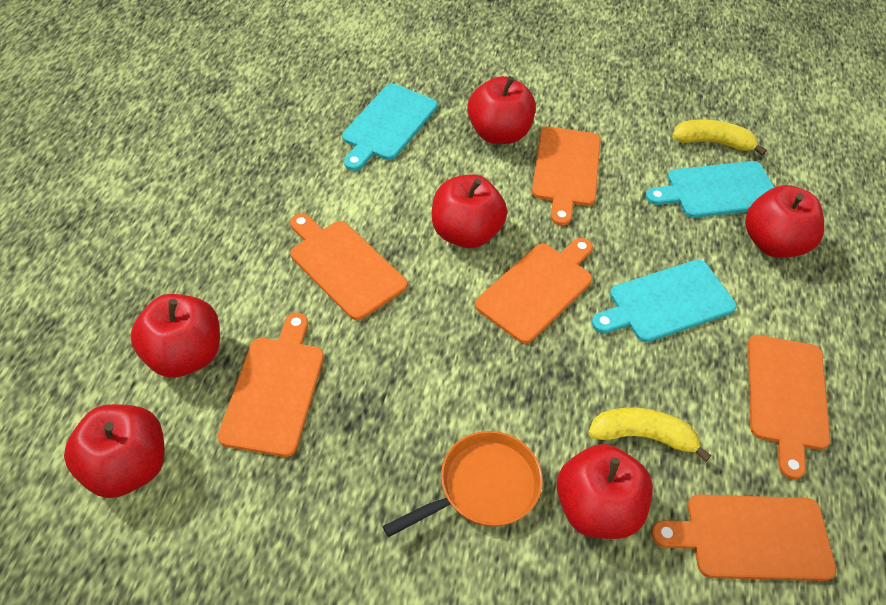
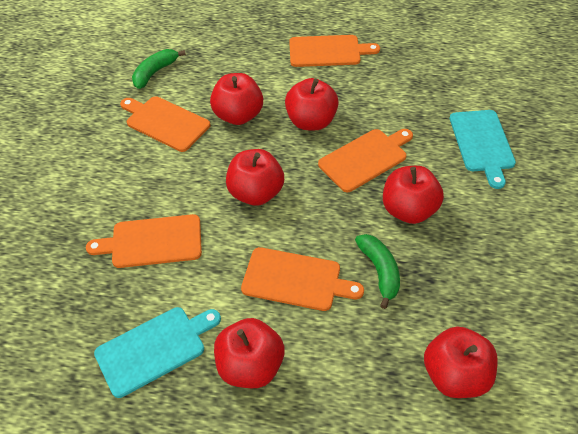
green banana: 0 -> 2
orange cutting board: 6 -> 5
orange pan: 1 -> 0
turquoise cutting board: 3 -> 2
yellow banana: 2 -> 0

